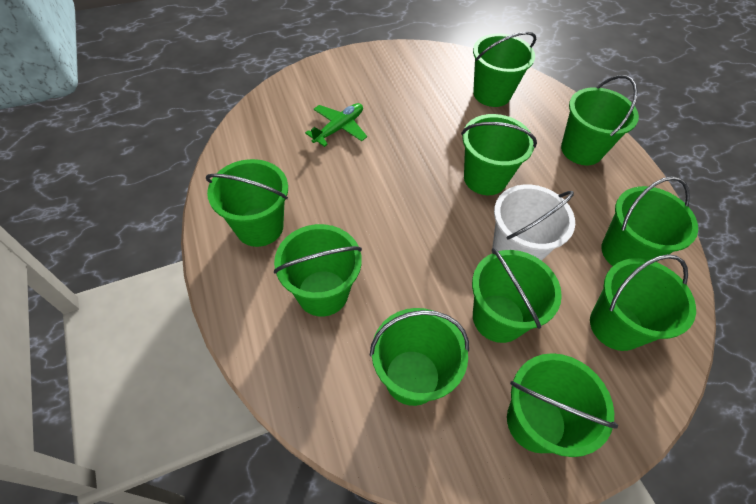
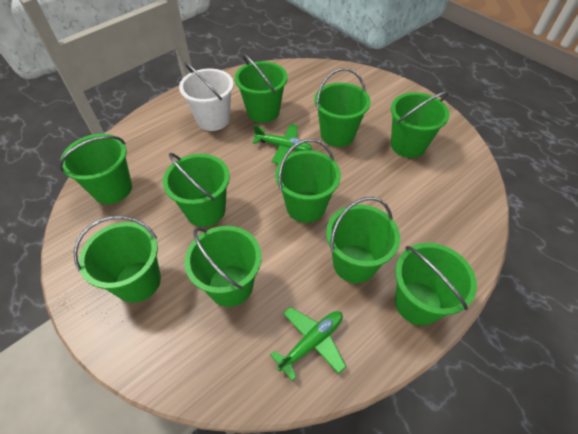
green plane: 1 -> 2

